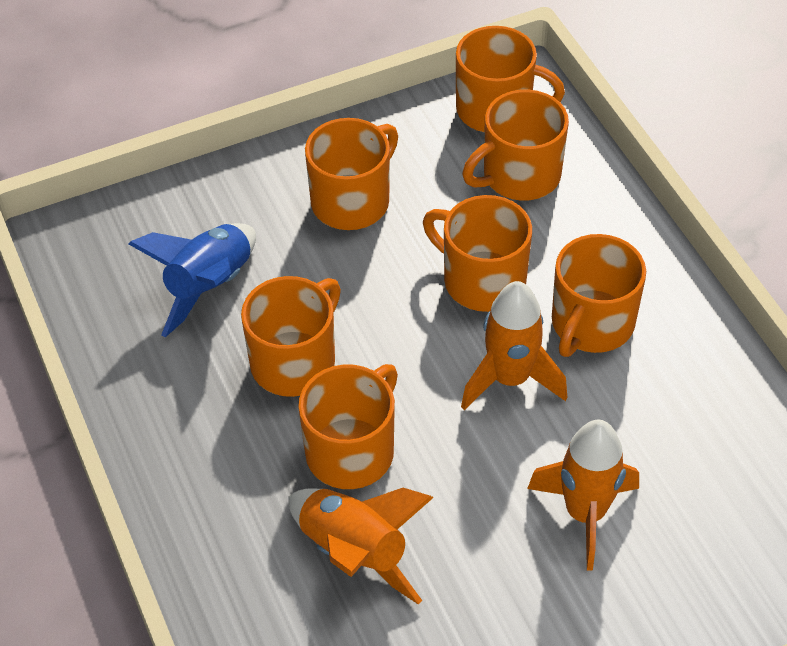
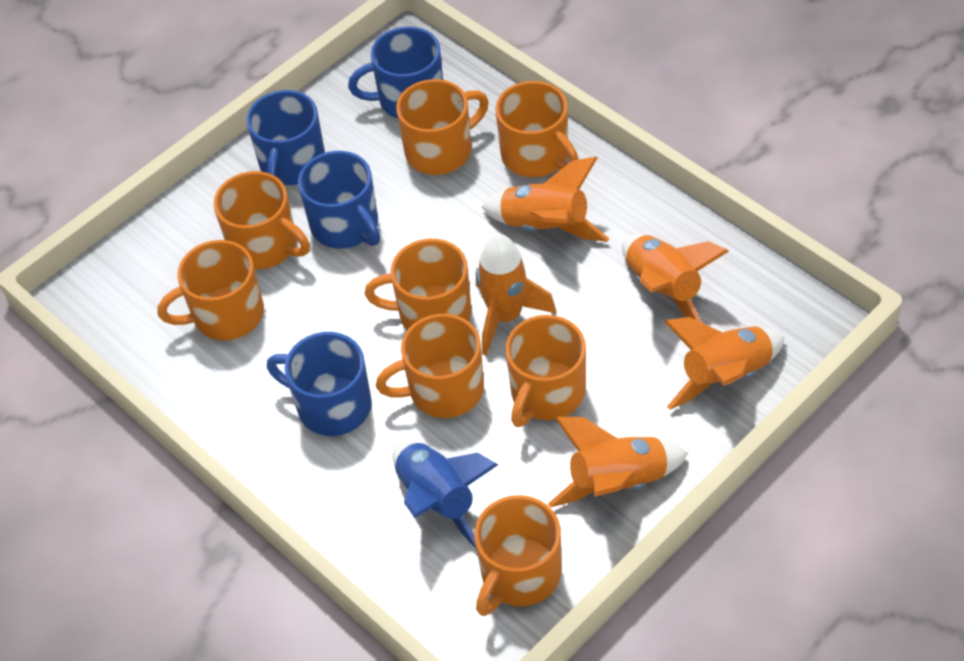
blue mug: 0 -> 4
orange mug: 7 -> 8
orange rocket: 3 -> 5

